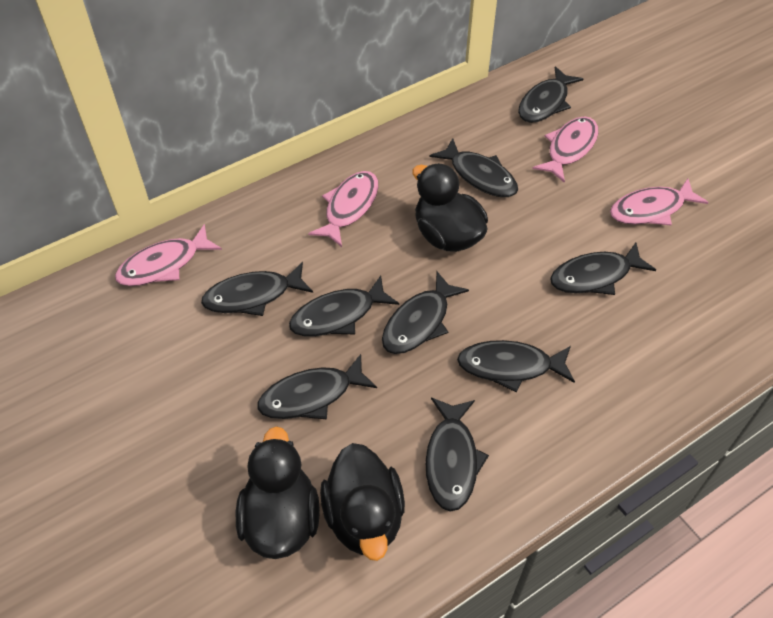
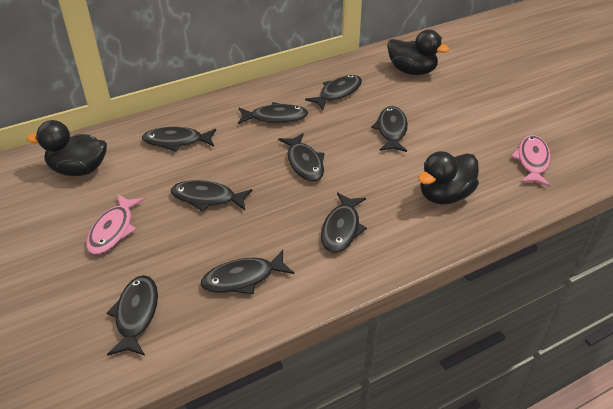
pink fish: 4 -> 2

